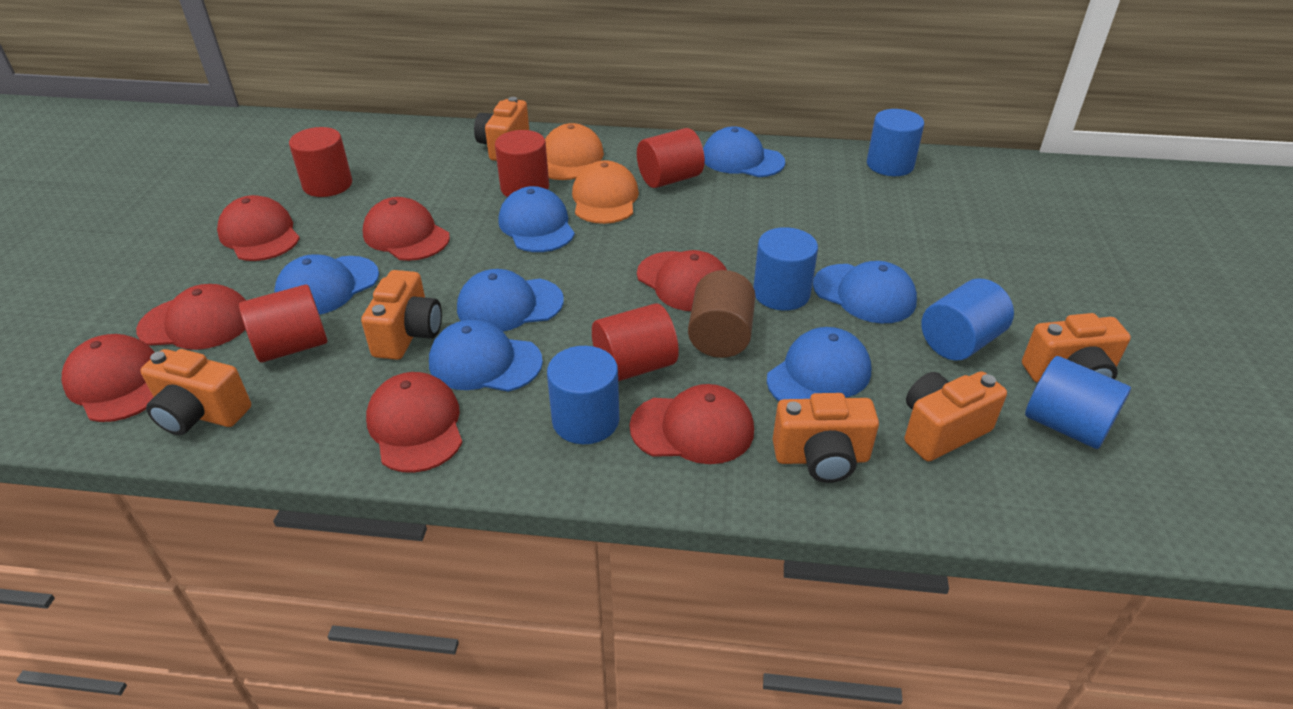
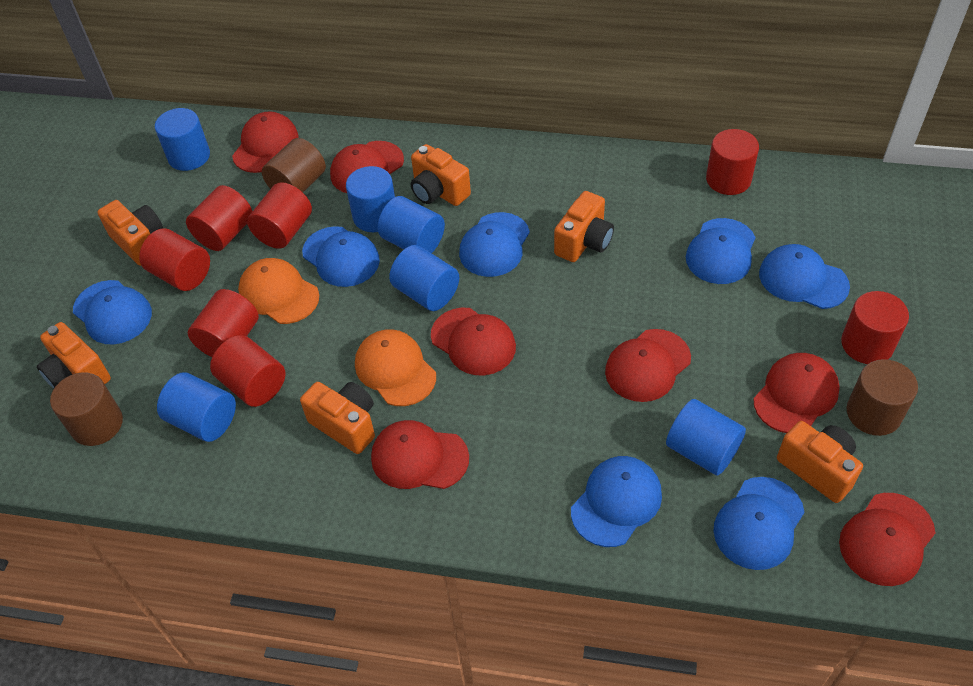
blue cylinder: 5 -> 6
brown cylinder: 1 -> 3
red cylinder: 5 -> 7

